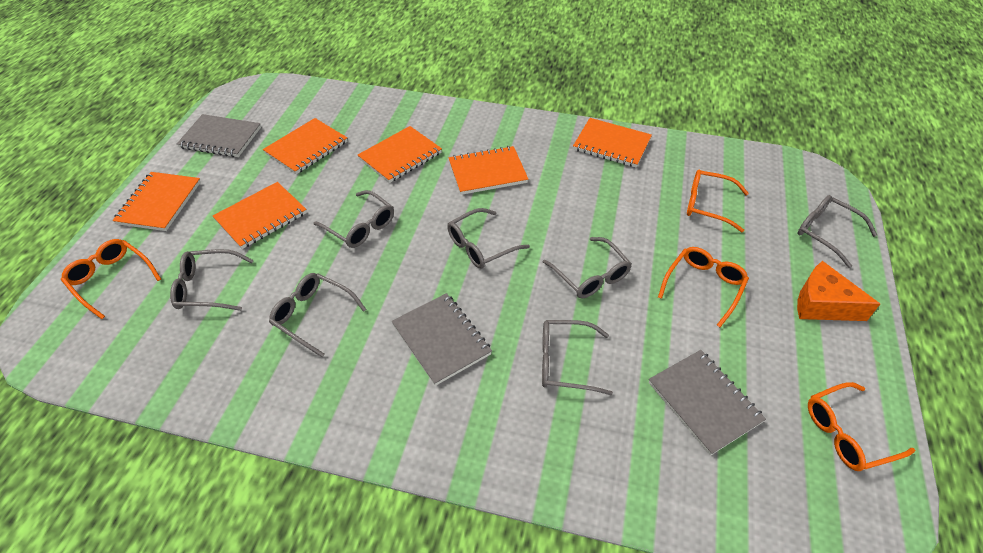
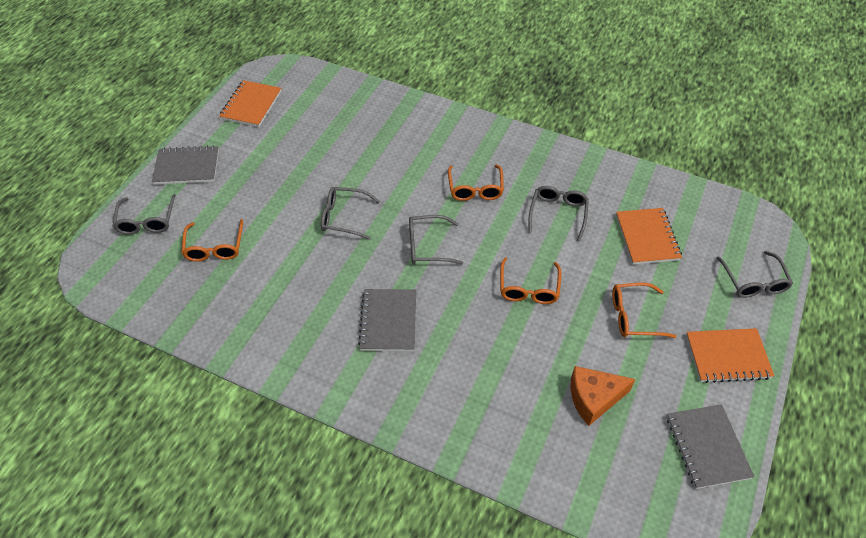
grey glasses: 7 -> 5
orange notebook: 6 -> 3

